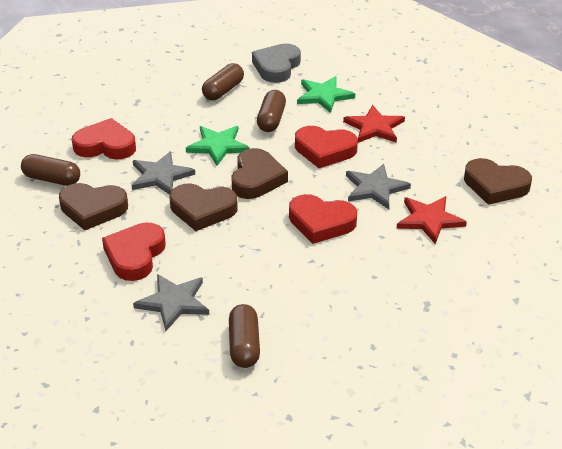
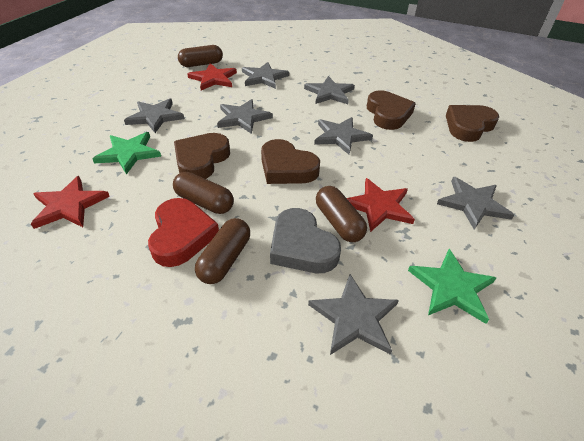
grey star: 3 -> 7
red heart: 4 -> 1
red star: 2 -> 3

